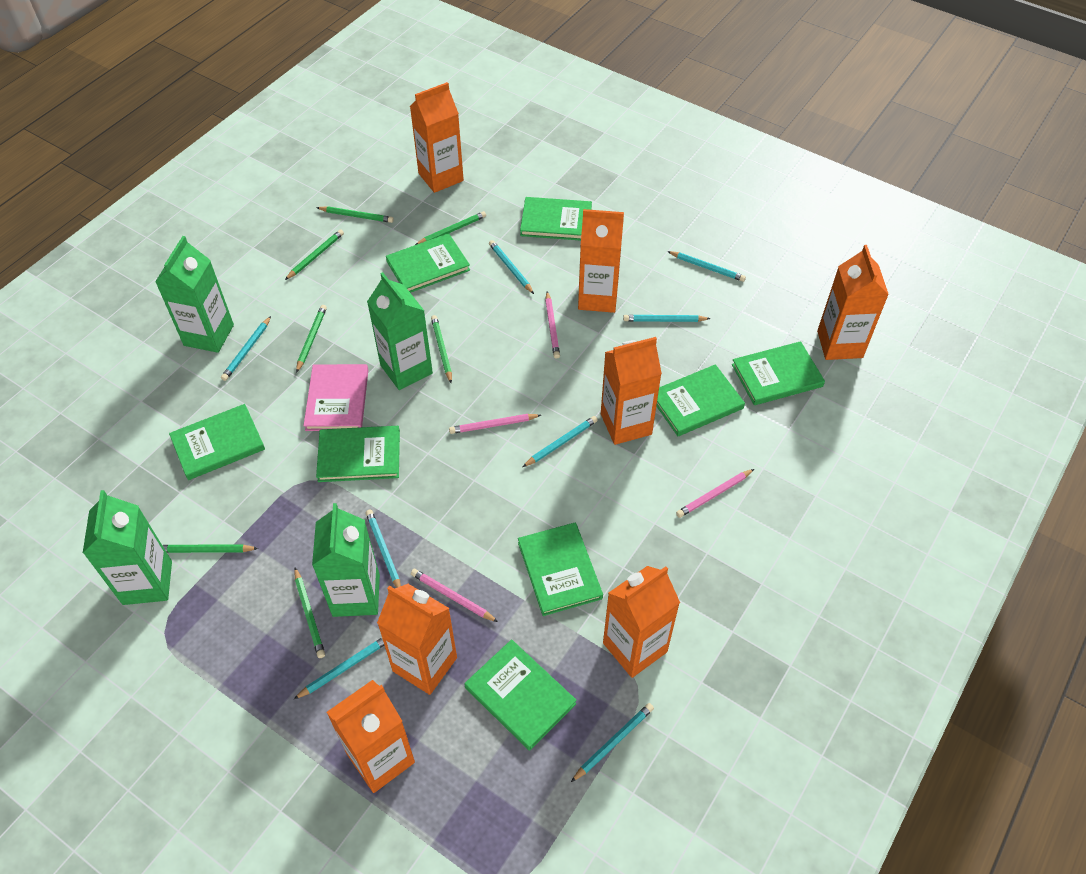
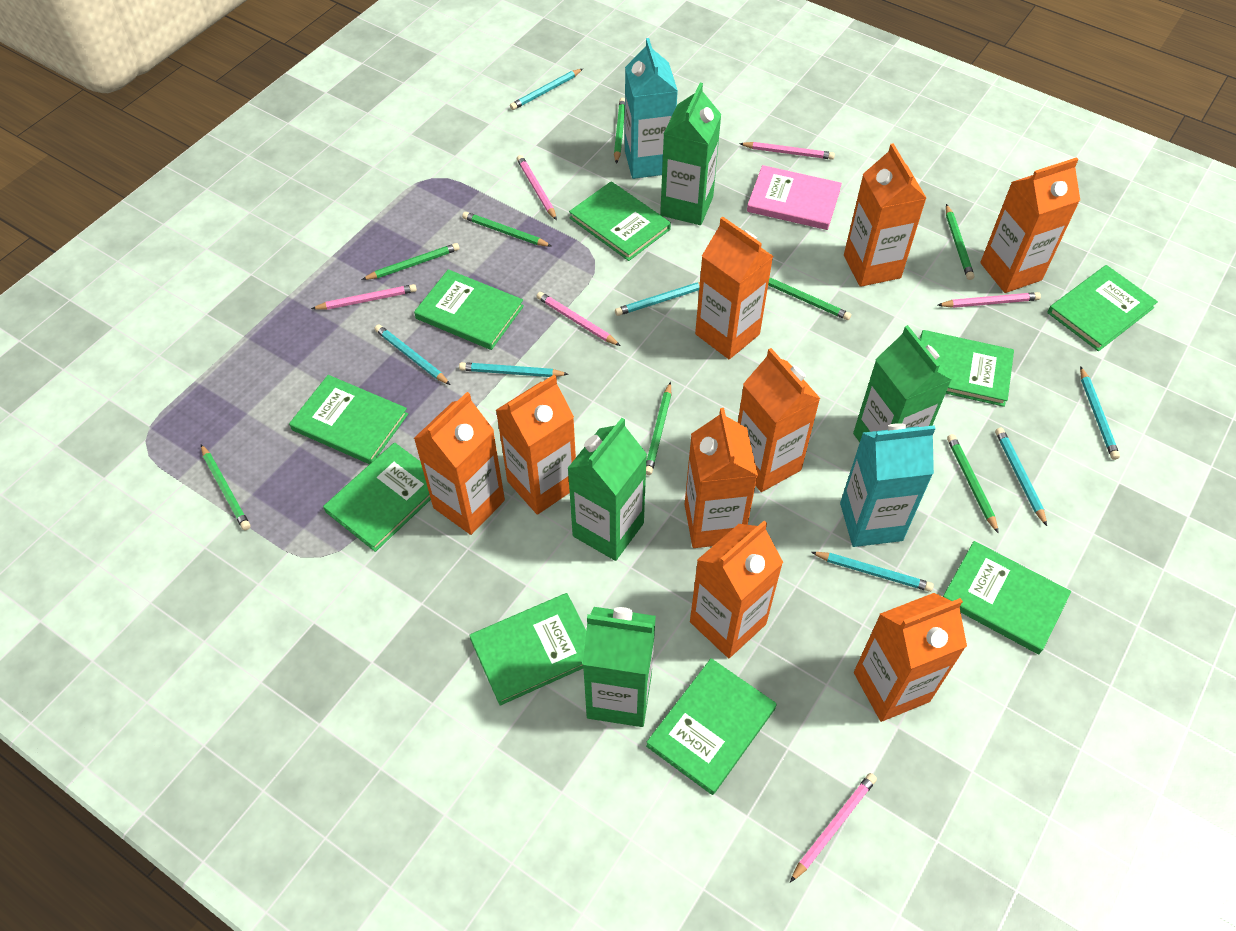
green book: 8 -> 9
green pencil: 7 -> 8
orange carton: 7 -> 9
pink pencil: 4 -> 6
turquoise carton: 0 -> 2
turquoise pencil: 8 -> 7

